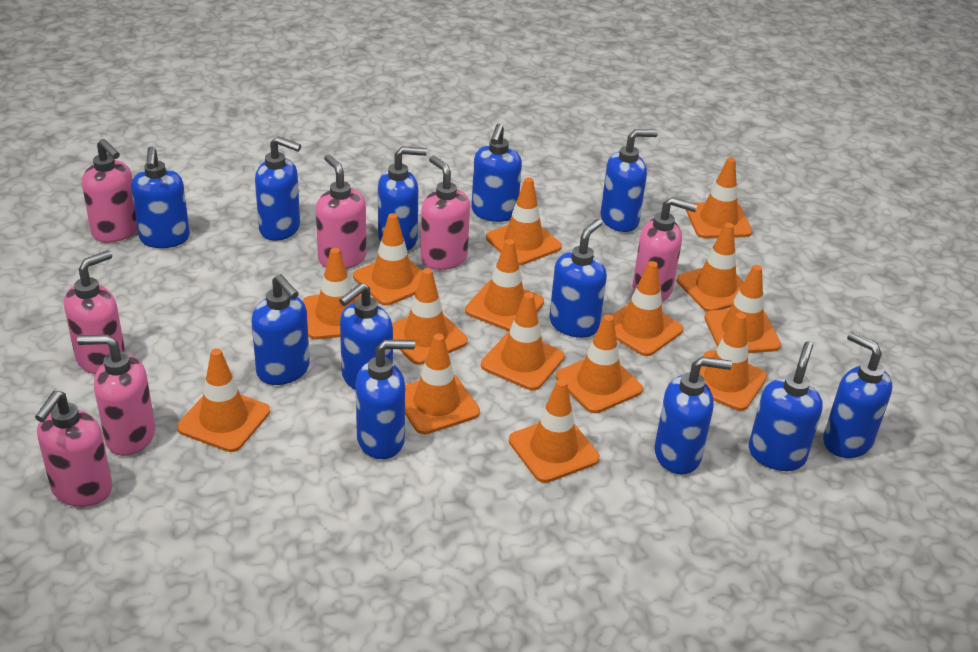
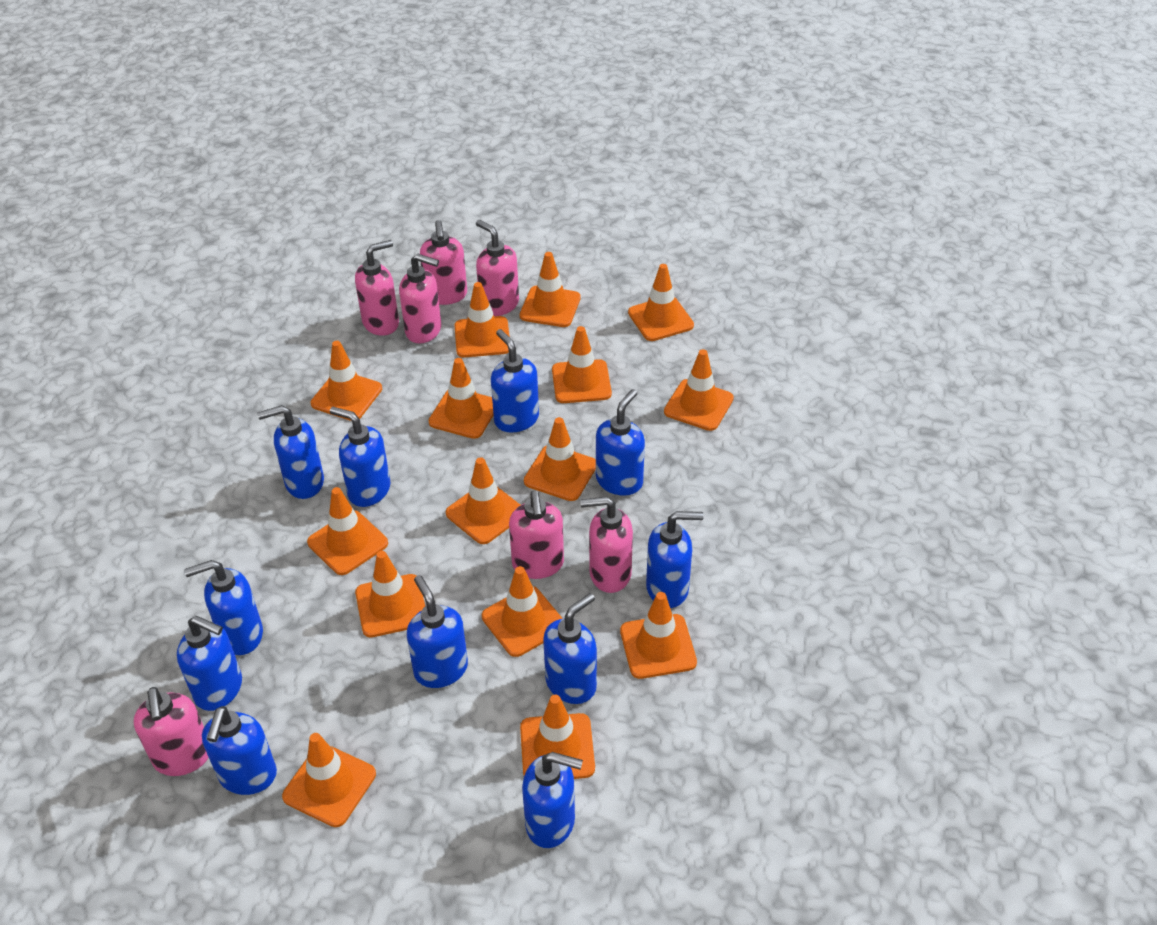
blue soap dispenser: 12 -> 11

